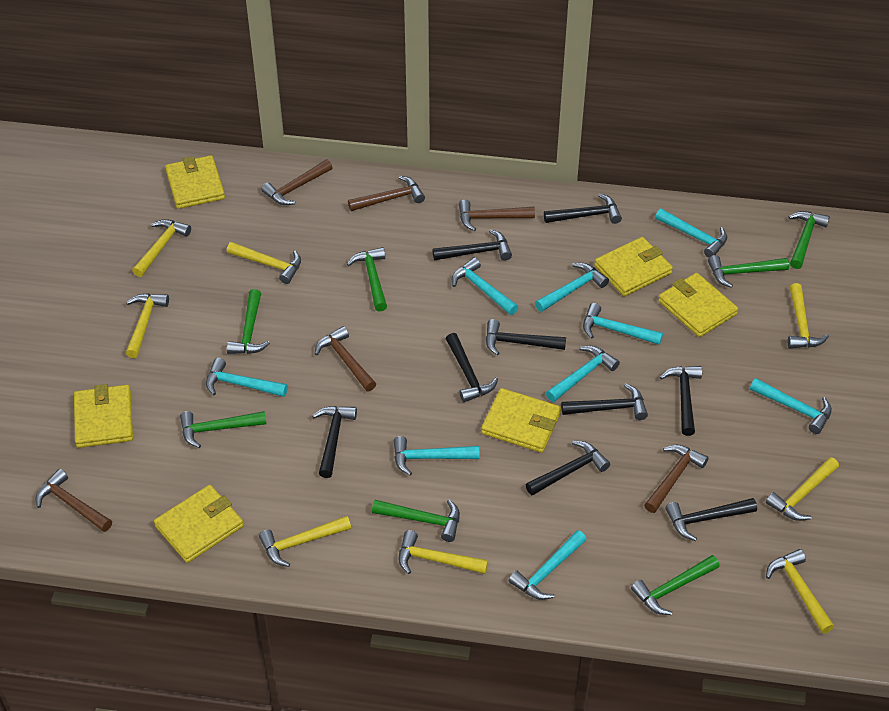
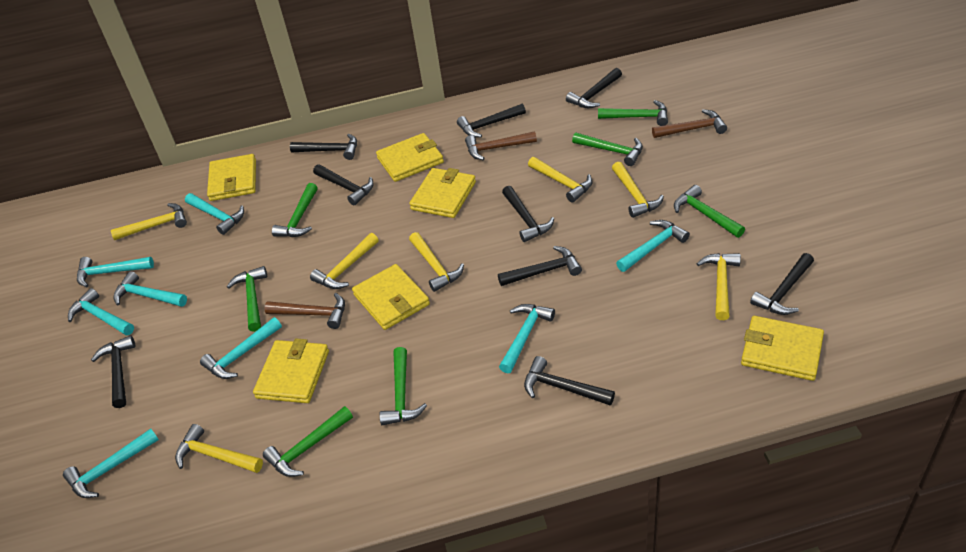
brown hammer: 6 -> 3
turquoise hammer: 9 -> 8
yellow hammer: 8 -> 7

